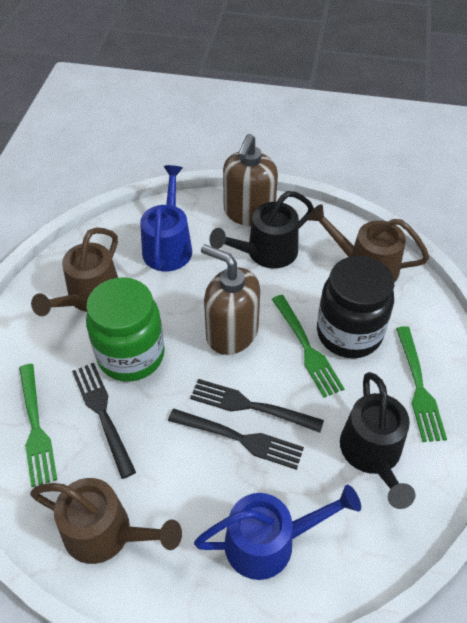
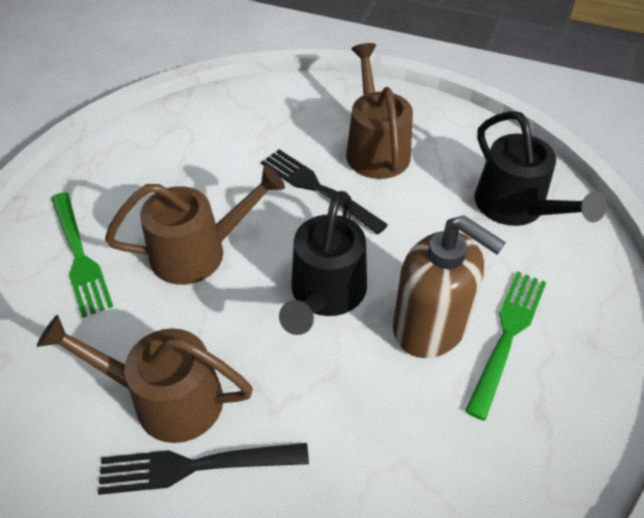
black fork: 3 -> 2
black jar: 1 -> 0
blue watering can: 2 -> 0
brown soap dispenser: 2 -> 1
green fork: 3 -> 2
green jar: 1 -> 0

